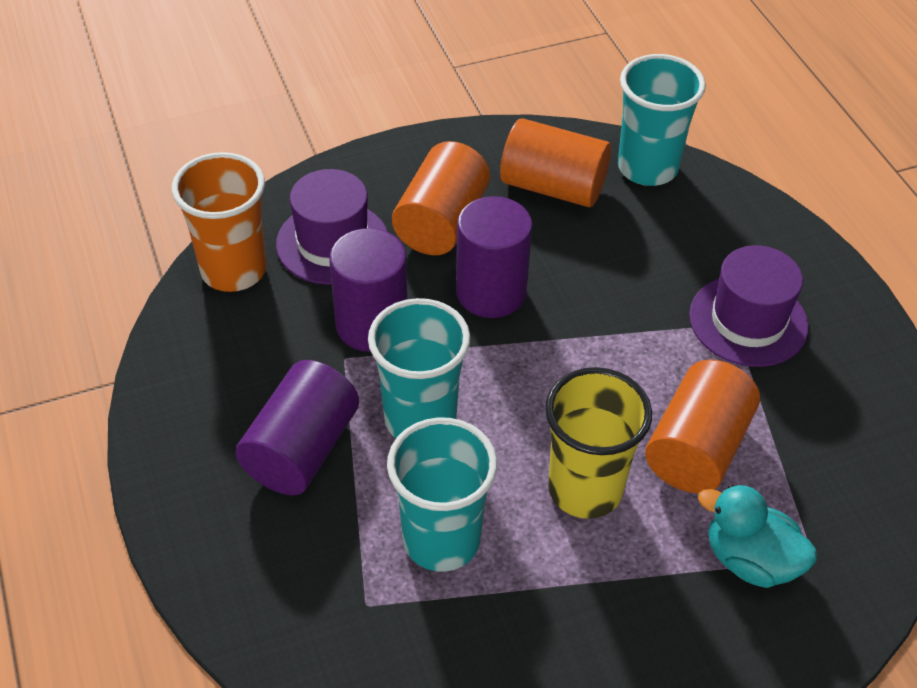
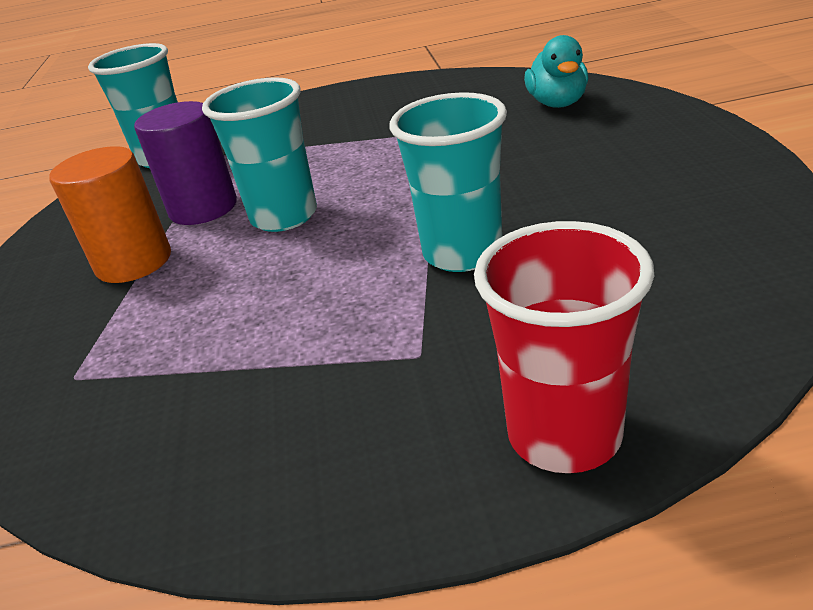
orange cup: 1 -> 0
orange cylinder: 3 -> 1
purple cylinder: 3 -> 1
purple hat: 2 -> 0
red cup: 0 -> 1
yellow cup: 1 -> 0

